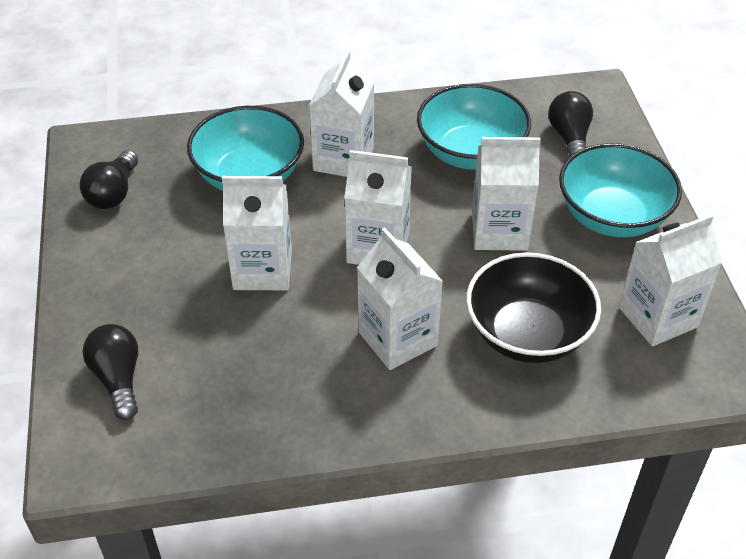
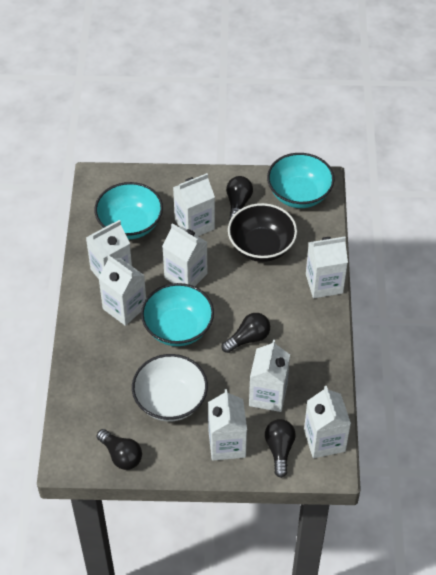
black light bulb: 3 -> 4
white bowl: 0 -> 1
white carton: 6 -> 8

